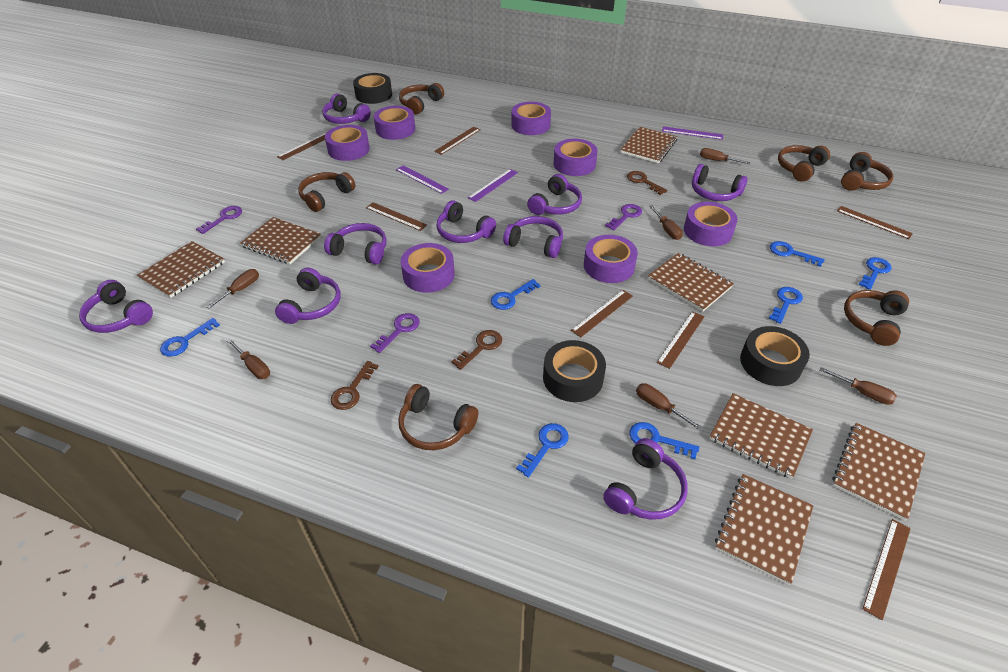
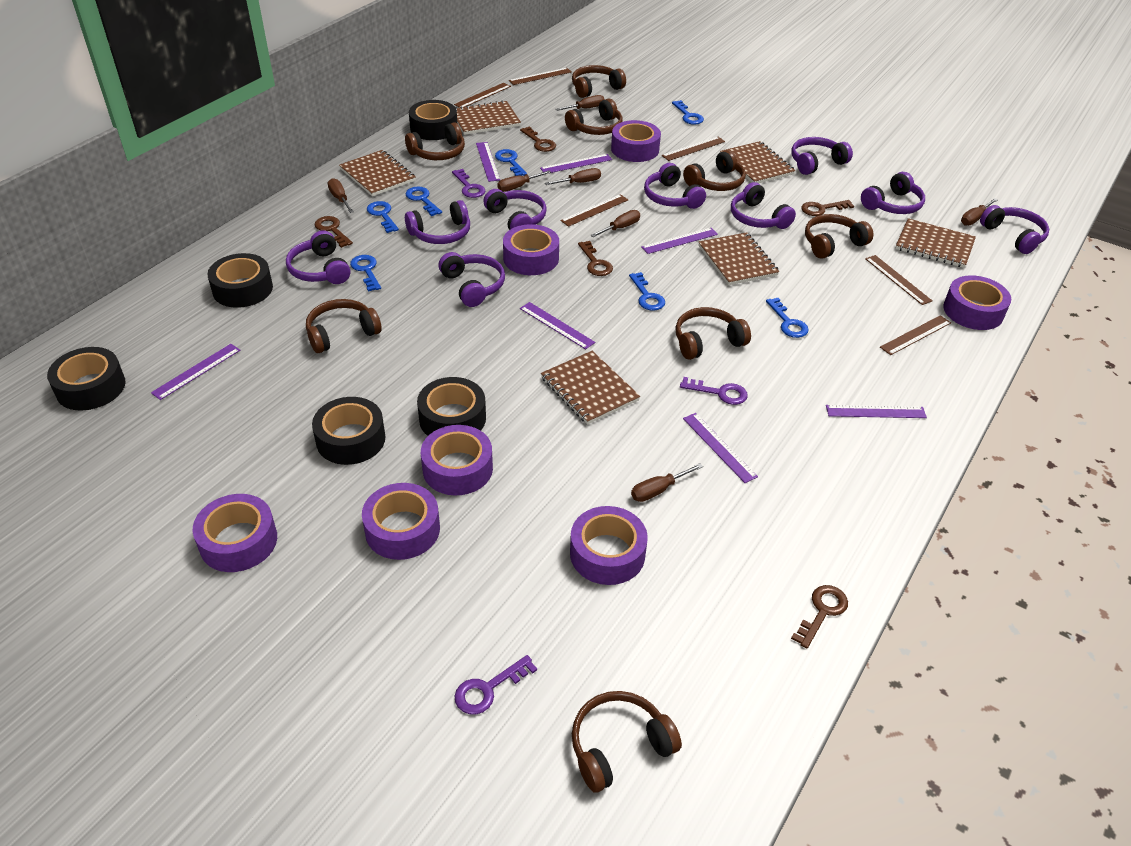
black tape: 3 -> 5
brown headphones: 6 -> 8
brown key: 3 -> 5
brown notebook: 7 -> 6
brown ruler: 7 -> 6
brown screwdriver: 6 -> 7
purple ruler: 3 -> 7

